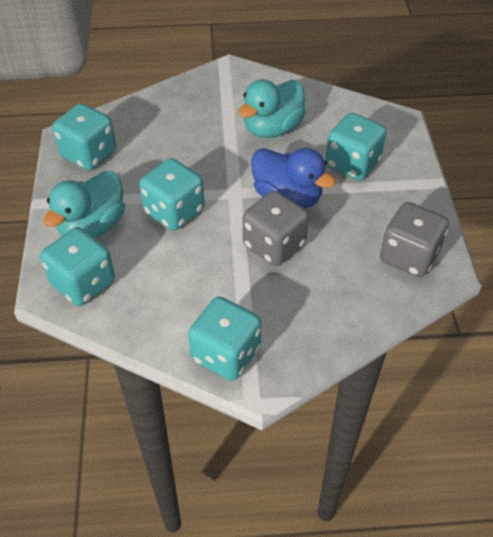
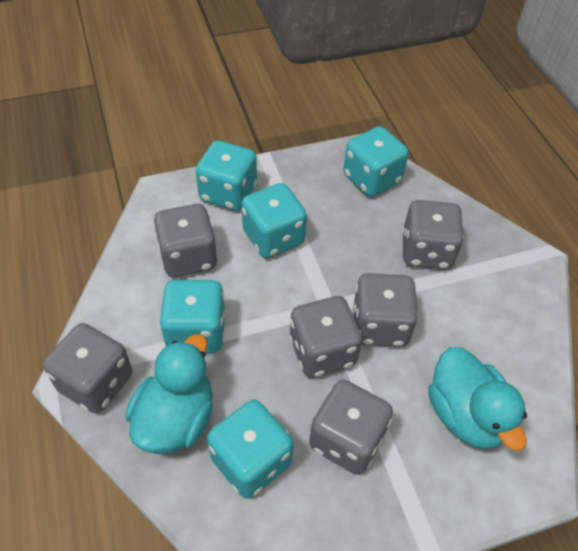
blue duck: 1 -> 0
grey dice: 2 -> 6

